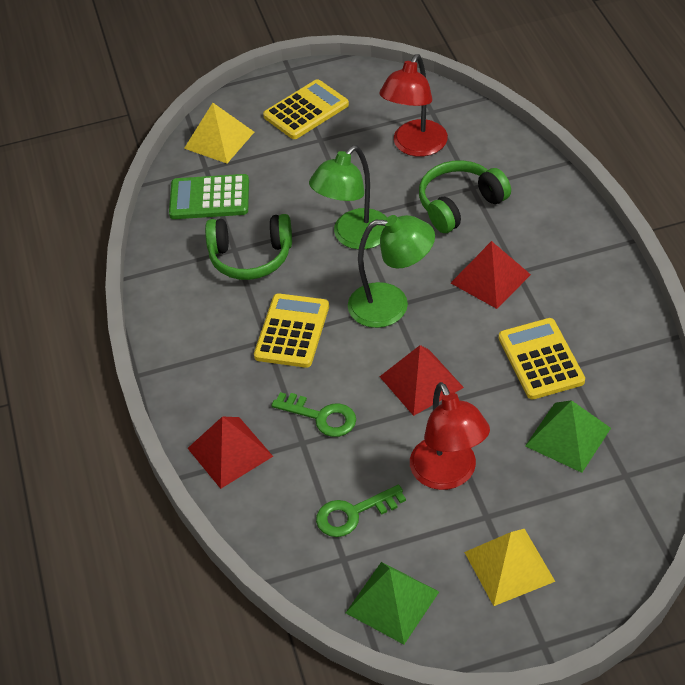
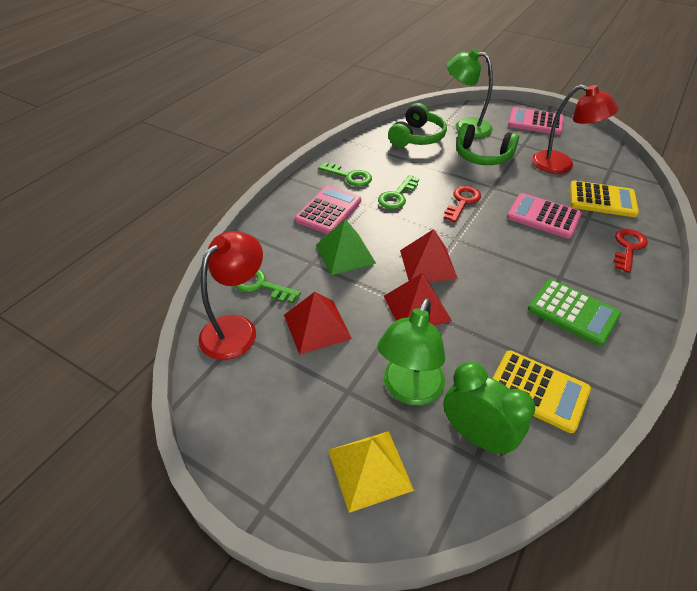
green clock: 0 -> 1
green key: 2 -> 3
green pyramid: 2 -> 1
pink calculator: 0 -> 3
red key: 0 -> 2
yellow calculator: 3 -> 2
yellow pyramid: 2 -> 1

